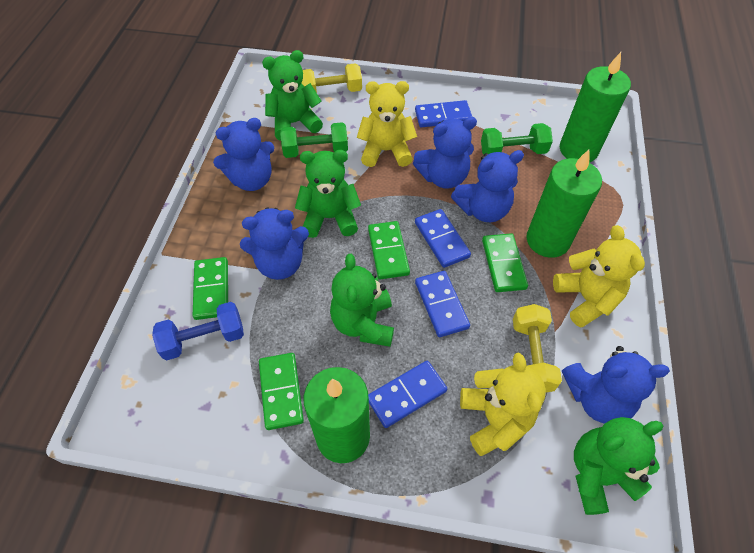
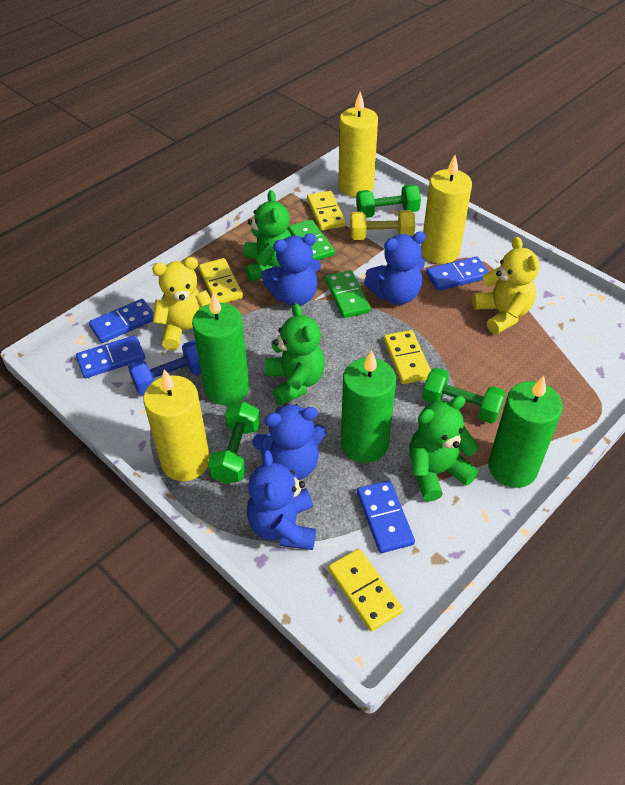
blue teddy bear: 5 -> 4
green domino: 4 -> 2
green dumbbell: 2 -> 3
green teddy bear: 4 -> 3
yellow candle: 0 -> 3
yellow domino: 0 -> 4
yellow dumbbell: 2 -> 1
yellow teddy bear: 3 -> 2

